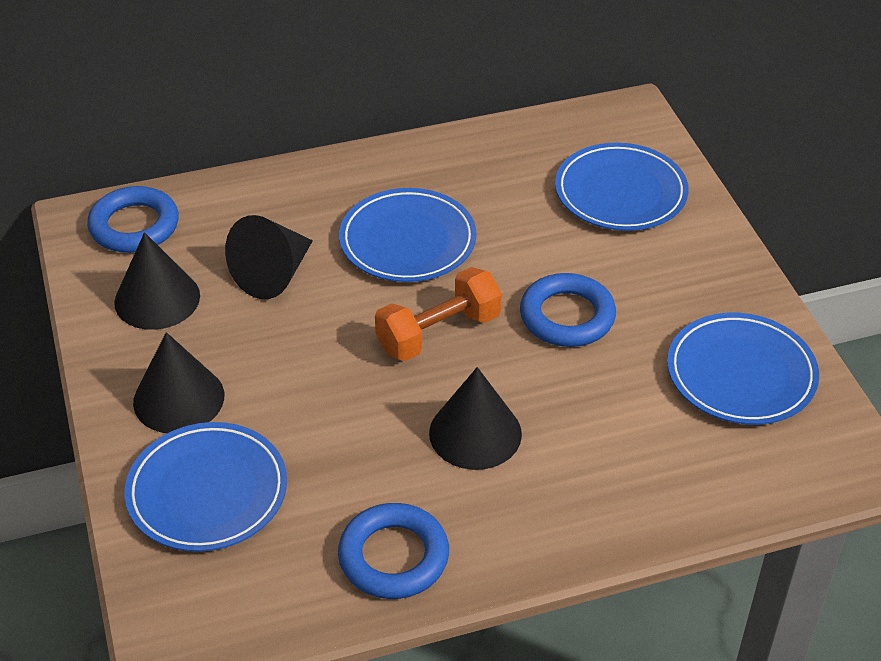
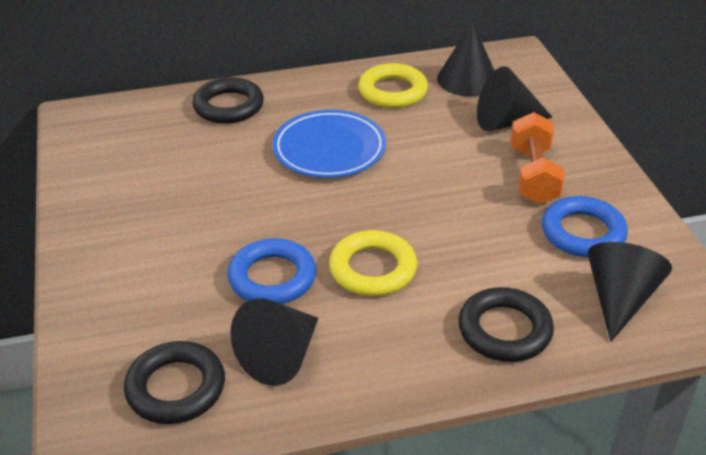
black ring: 0 -> 3
blue plate: 4 -> 1
blue ring: 3 -> 2
yellow ring: 0 -> 2

